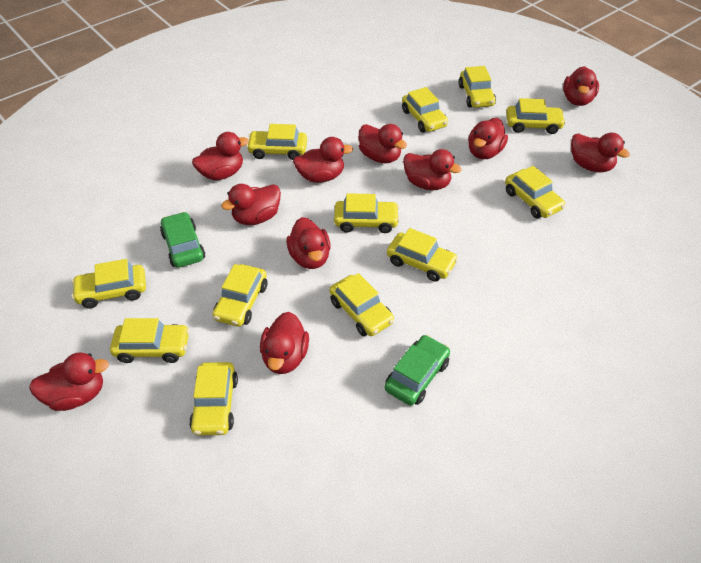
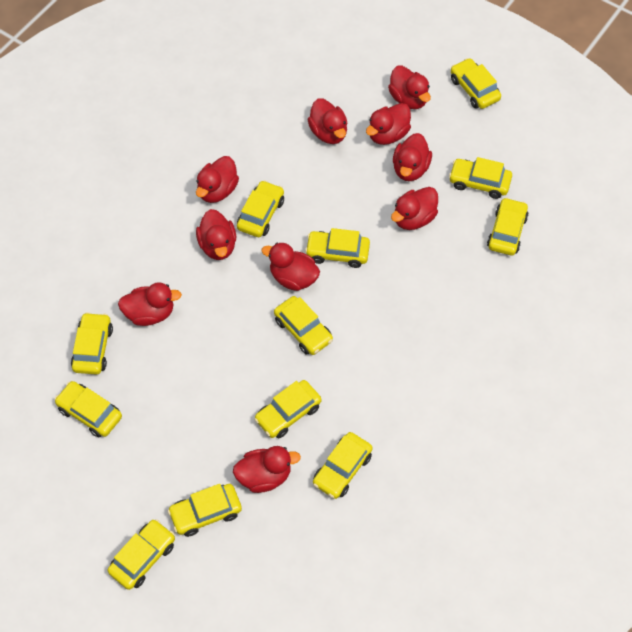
green car: 2 -> 0
red duck: 11 -> 10

